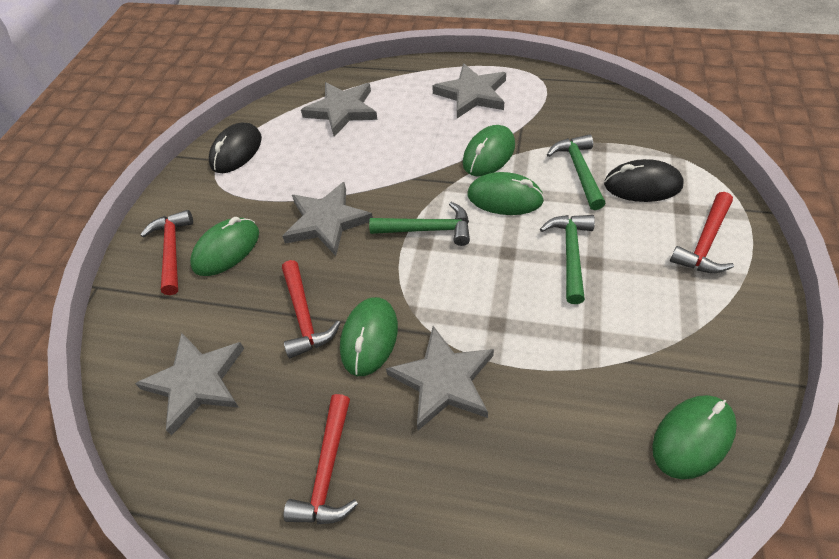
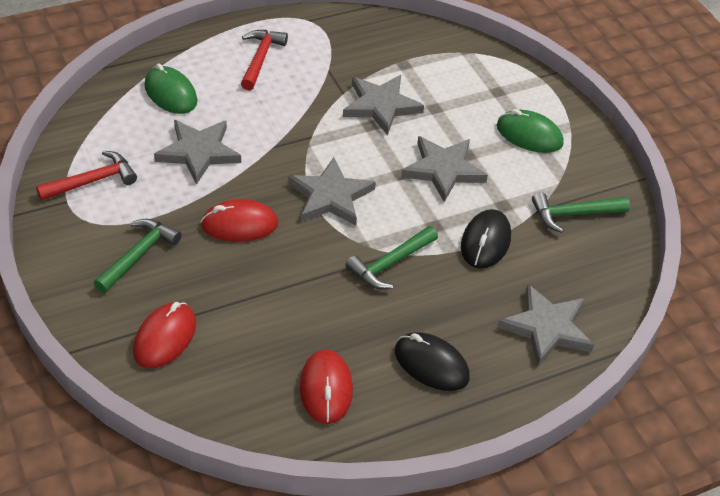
green mouse: 5 -> 2
red hammer: 4 -> 2
red mouse: 0 -> 3

